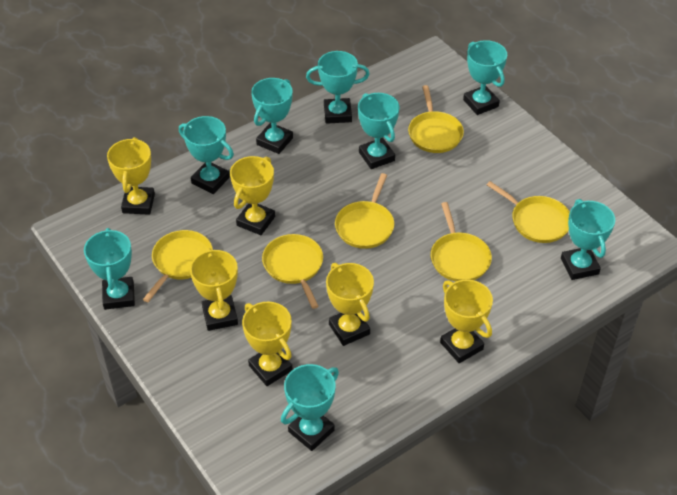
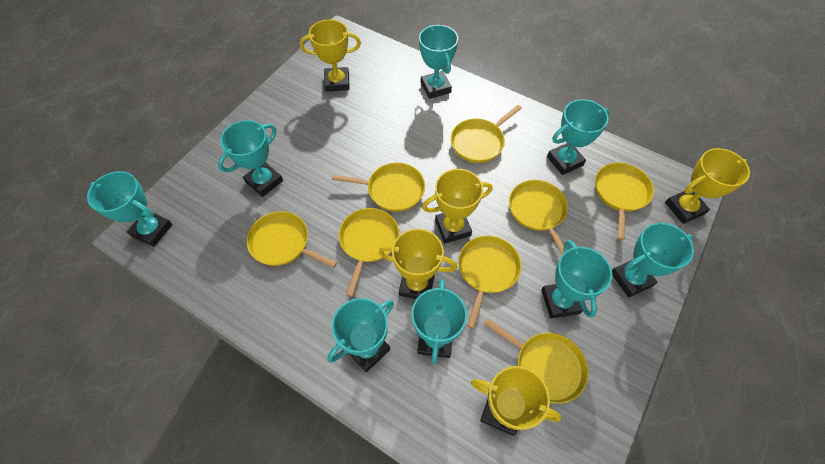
yellow pan: 6 -> 8
yellow trophy: 6 -> 5

